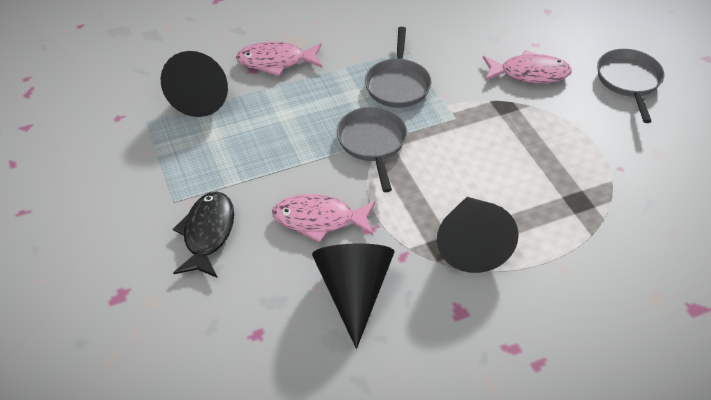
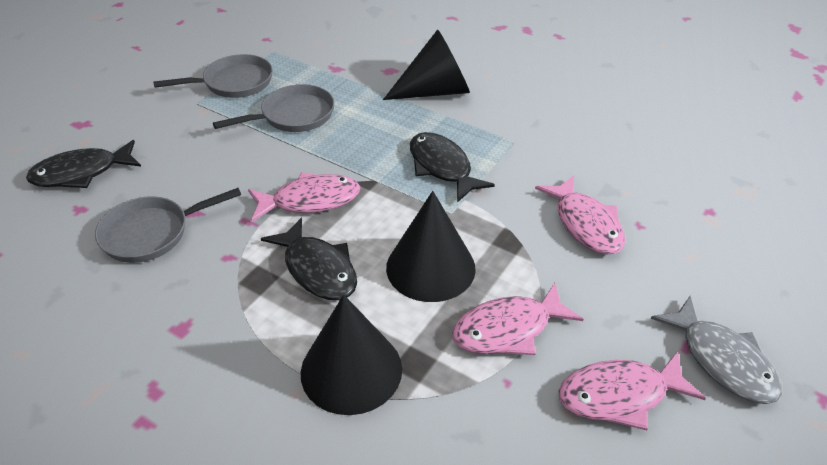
black fish: 1 -> 3
grey fish: 0 -> 1
pink fish: 3 -> 4

